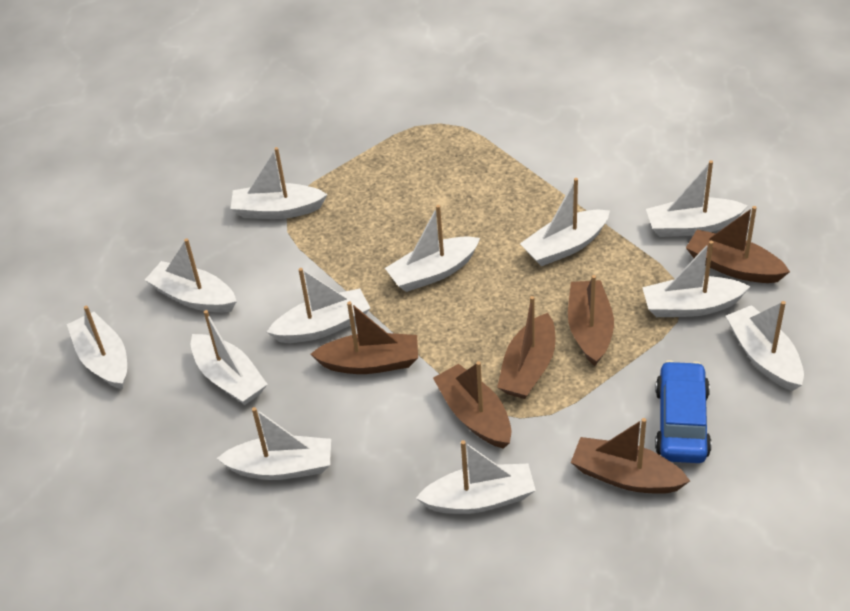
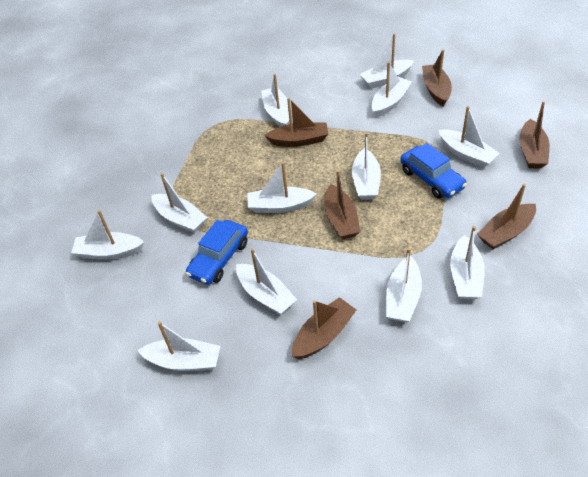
blue car: 1 -> 2

